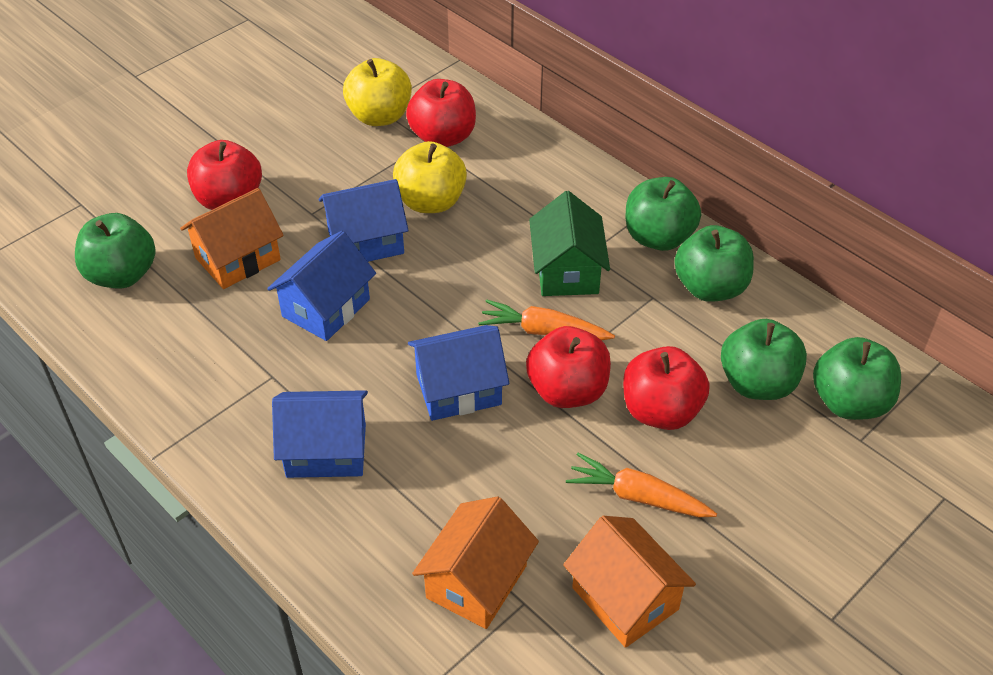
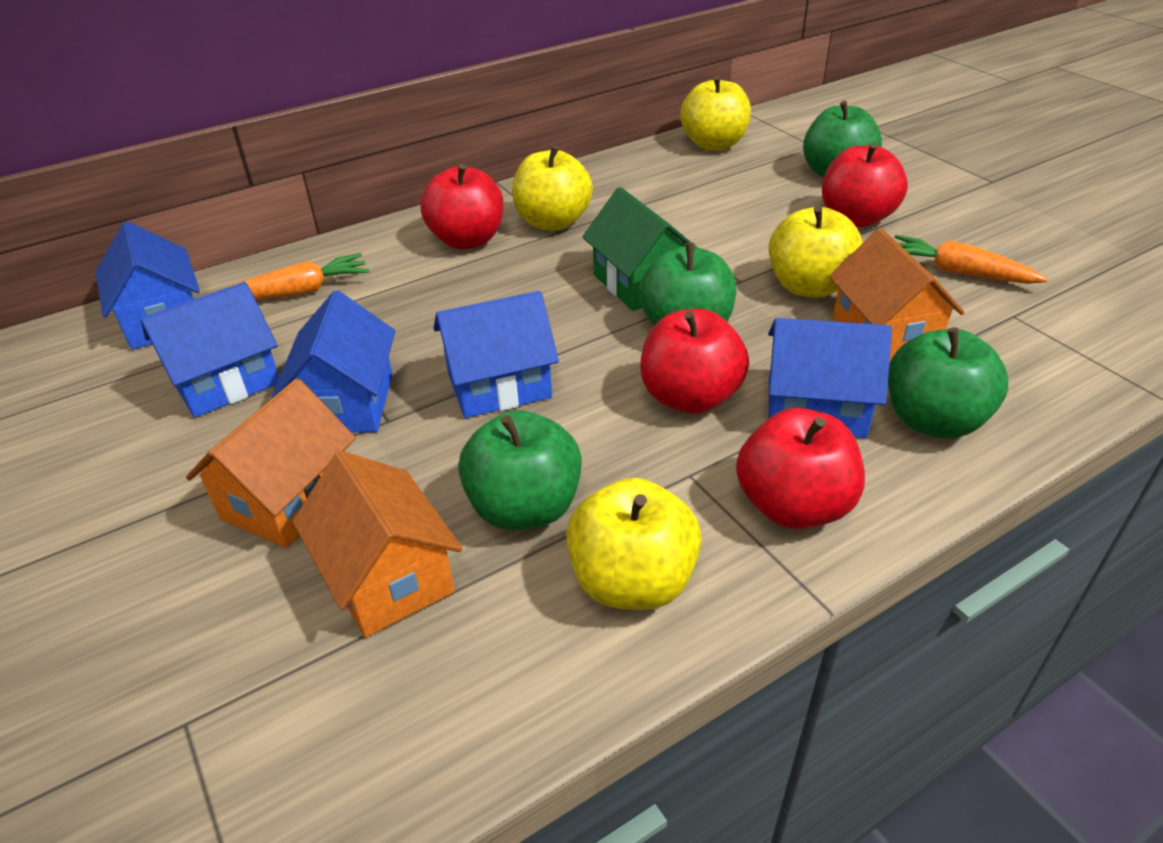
blue house: 4 -> 5
green apple: 5 -> 4
yellow apple: 2 -> 4

